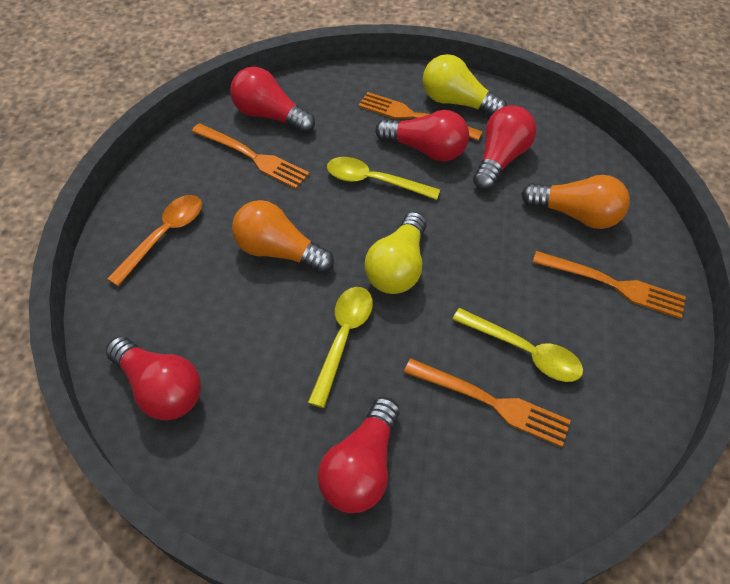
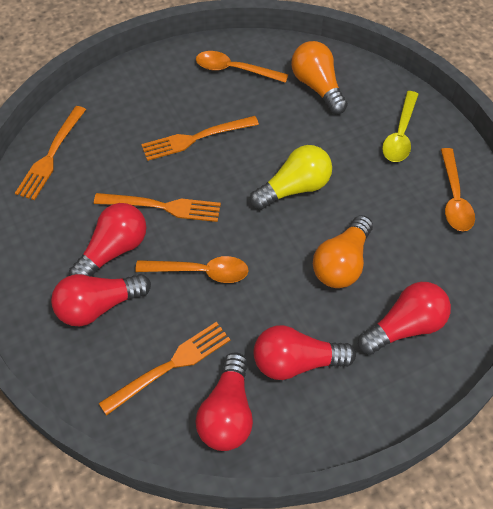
orange spoon: 1 -> 3
yellow light bulb: 2 -> 1
yellow spoon: 3 -> 1

